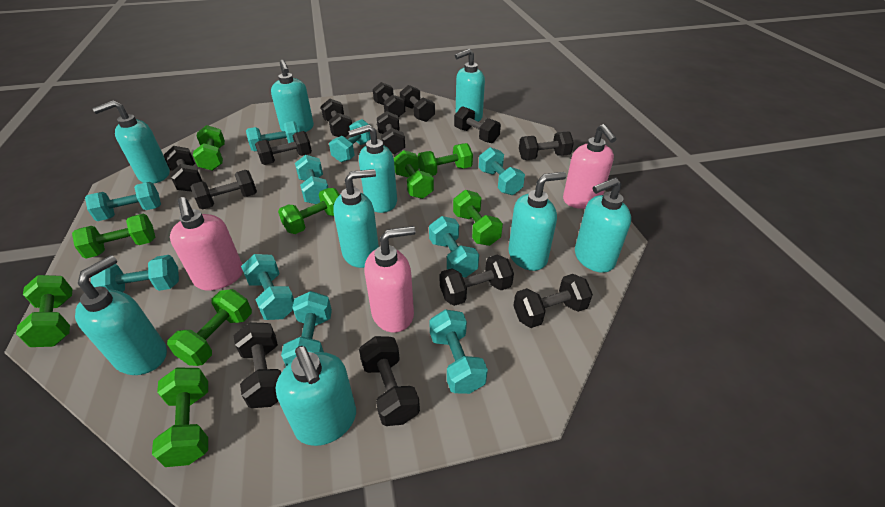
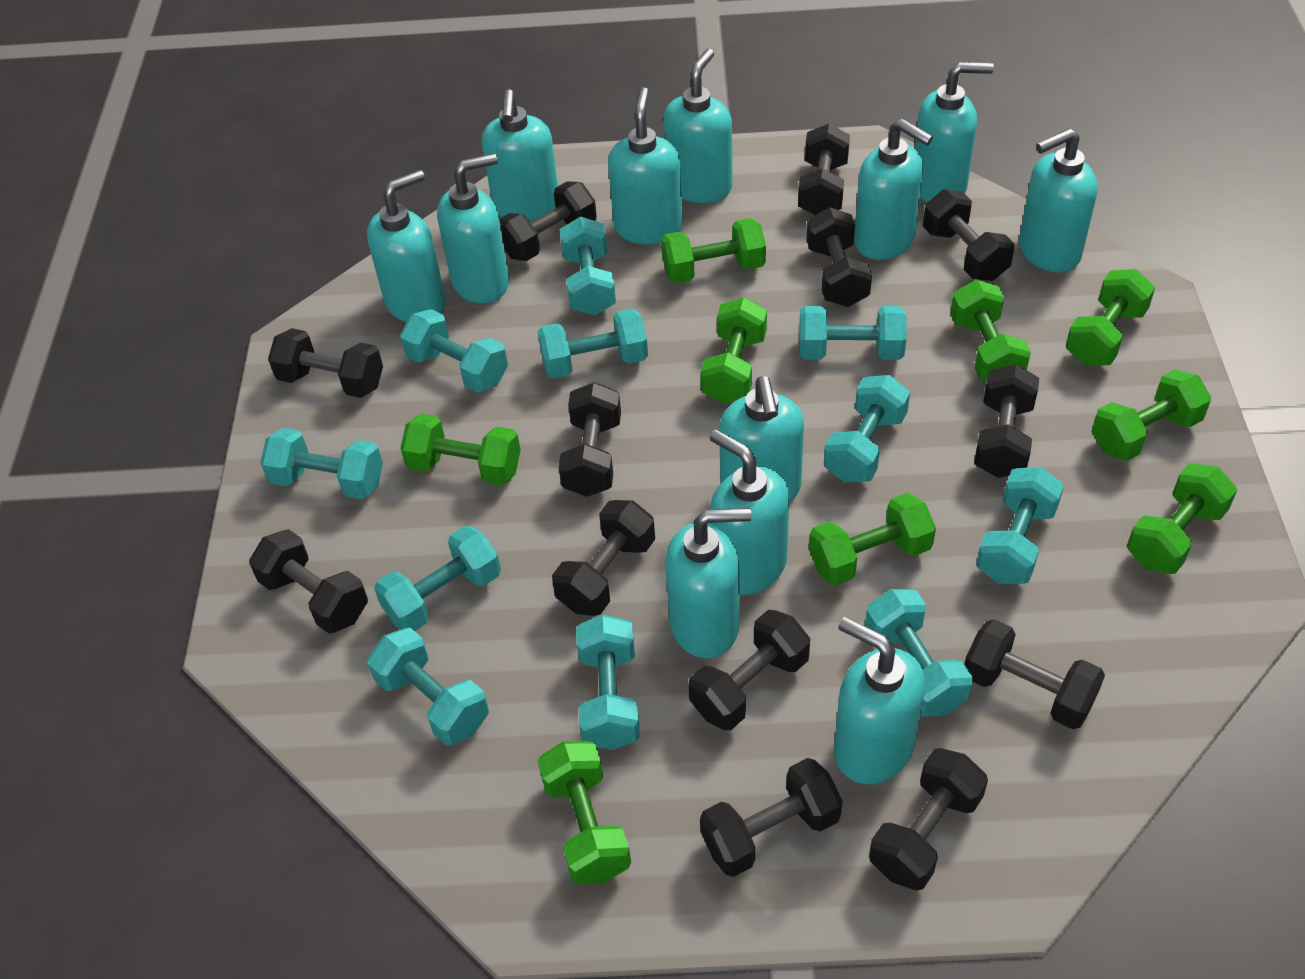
pink soap dispenser: 3 -> 0
turquoise dumbbell: 10 -> 11
turquoise soap dispenser: 9 -> 12

